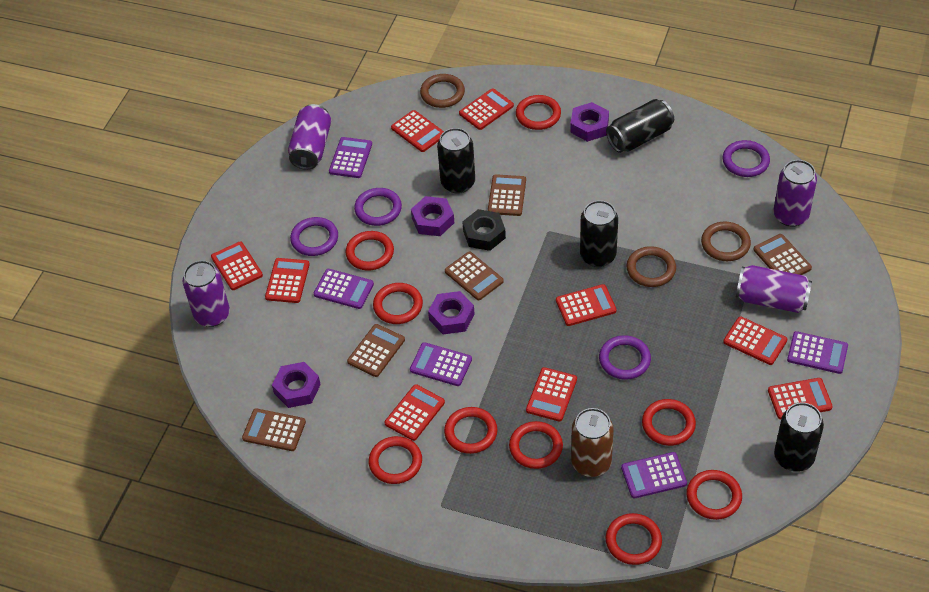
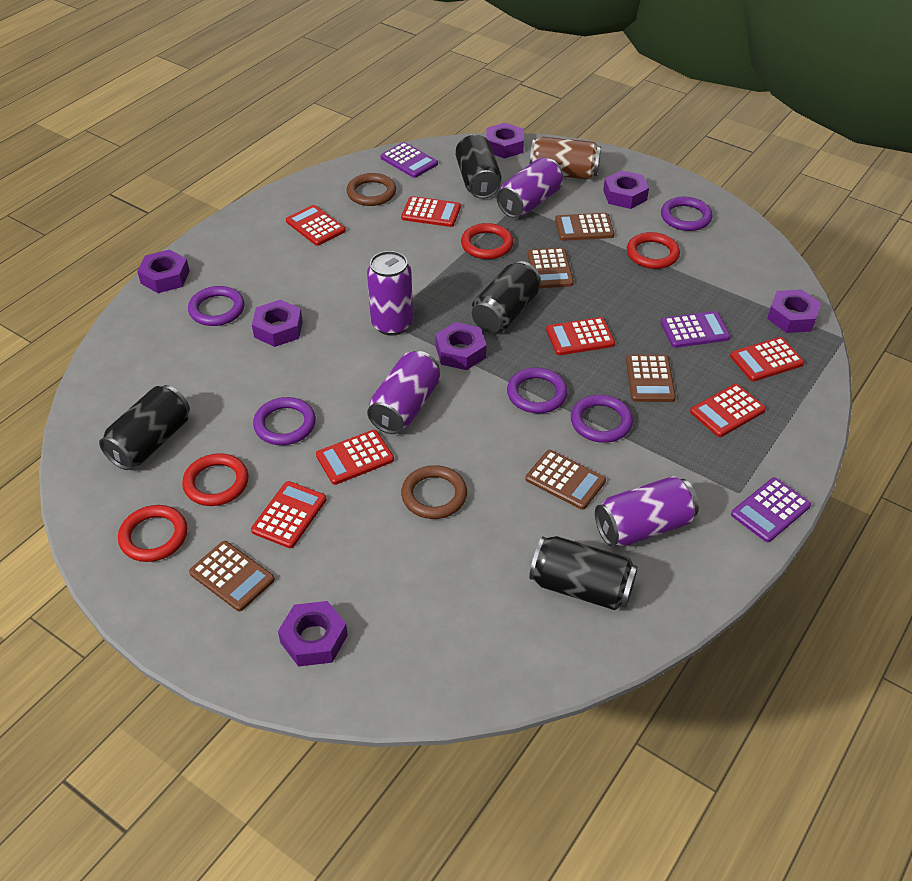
black nut: 1 -> 0
brown ring: 3 -> 2
purple calculator: 5 -> 3
purple nut: 4 -> 7
purple ring: 4 -> 5
red calculator: 9 -> 7
red ring: 9 -> 4

